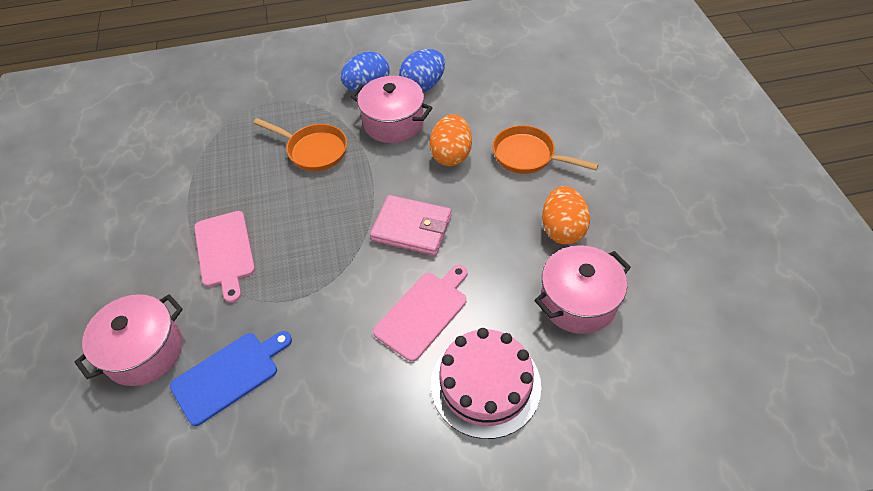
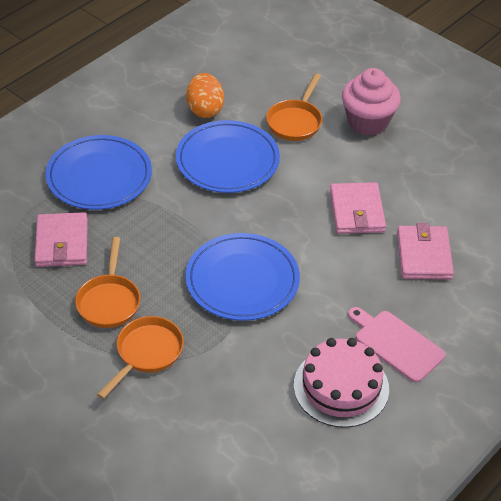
blue cutting board: 1 -> 0
blue egg: 2 -> 0
blue plate: 0 -> 3
orange egg: 2 -> 1
orange pan: 2 -> 3
pink cupcake: 0 -> 1
pink cutting board: 2 -> 1
pink pot: 3 -> 0
pink wallet: 1 -> 3

